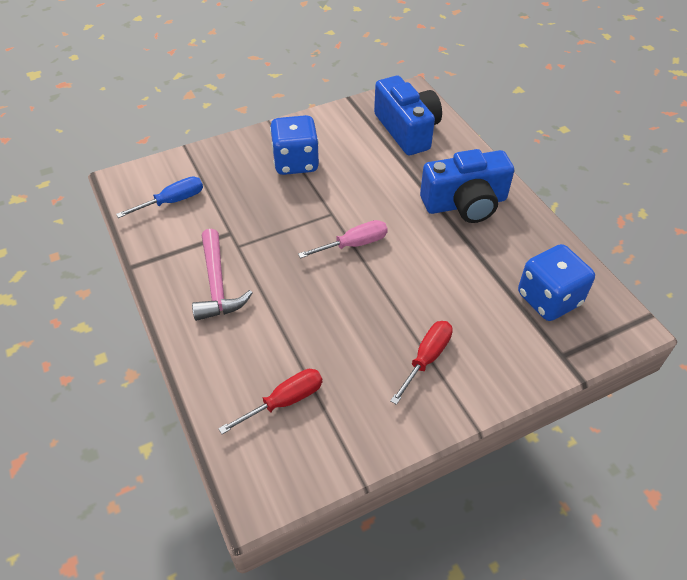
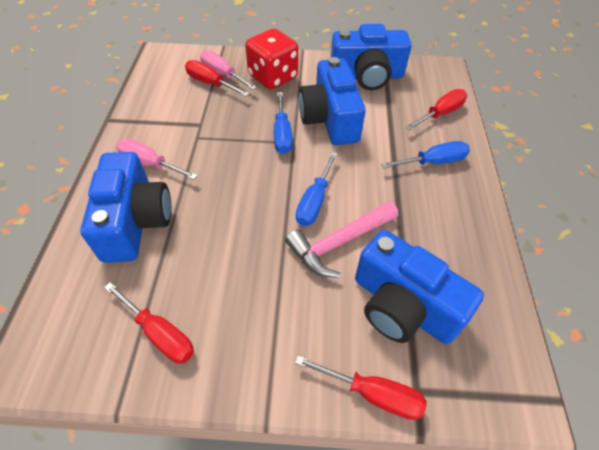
blue camera: 2 -> 4
blue dice: 2 -> 0
blue screwdriver: 1 -> 3
pink screwdriver: 1 -> 2
red dice: 0 -> 1
red screwdriver: 2 -> 4

